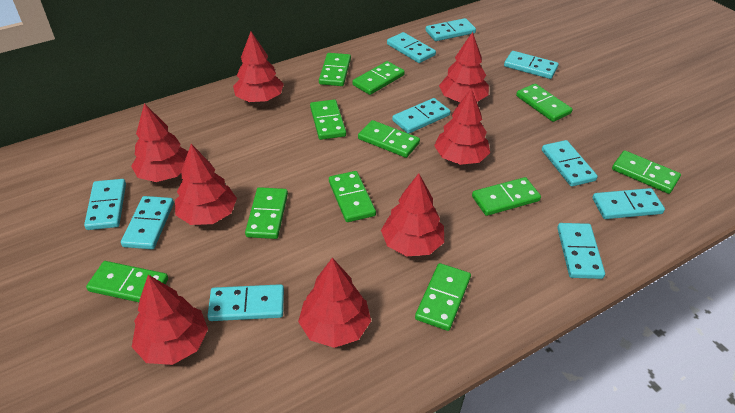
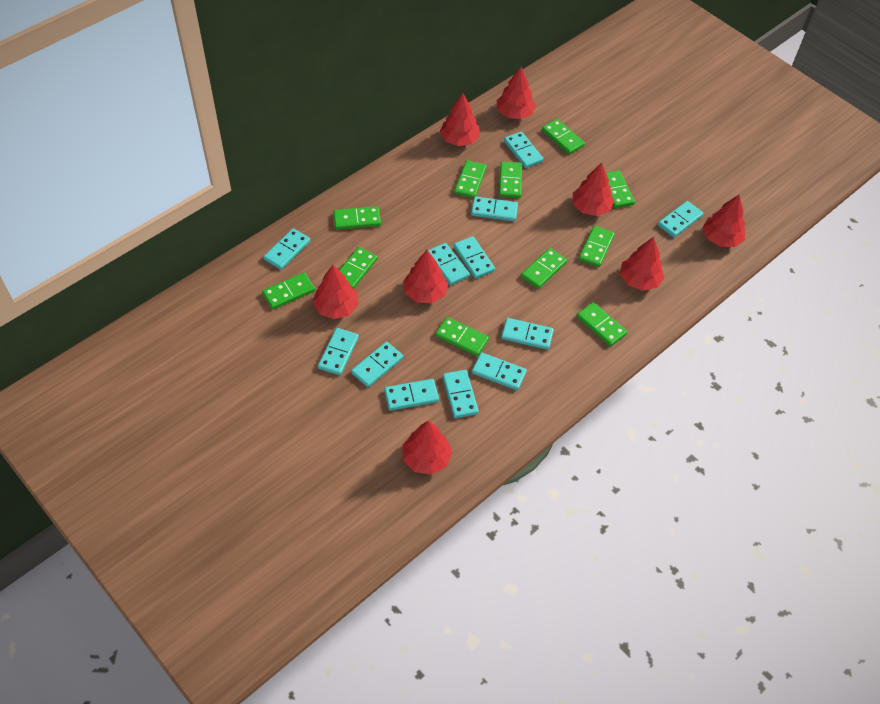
turquoise domino: 10 -> 12

